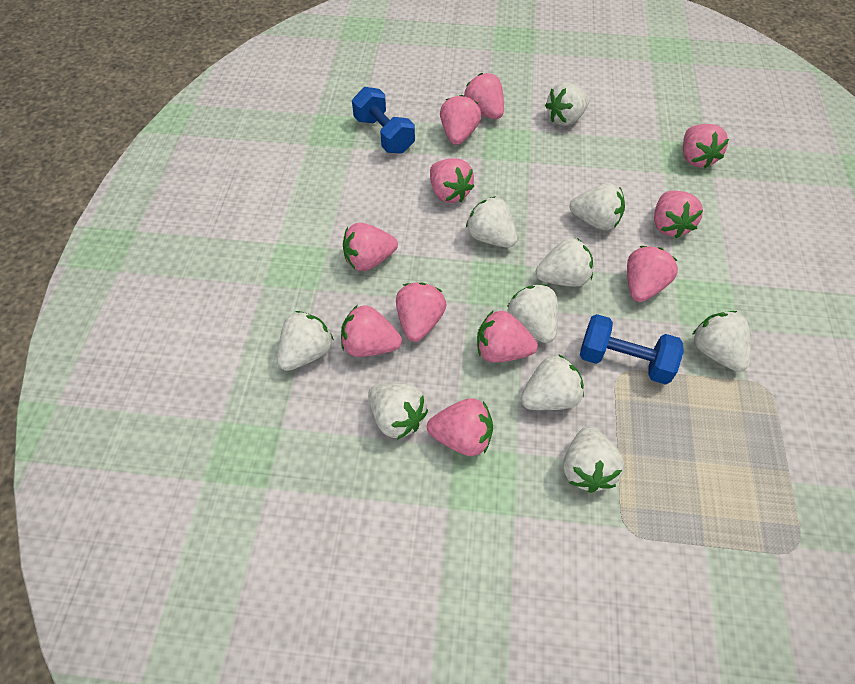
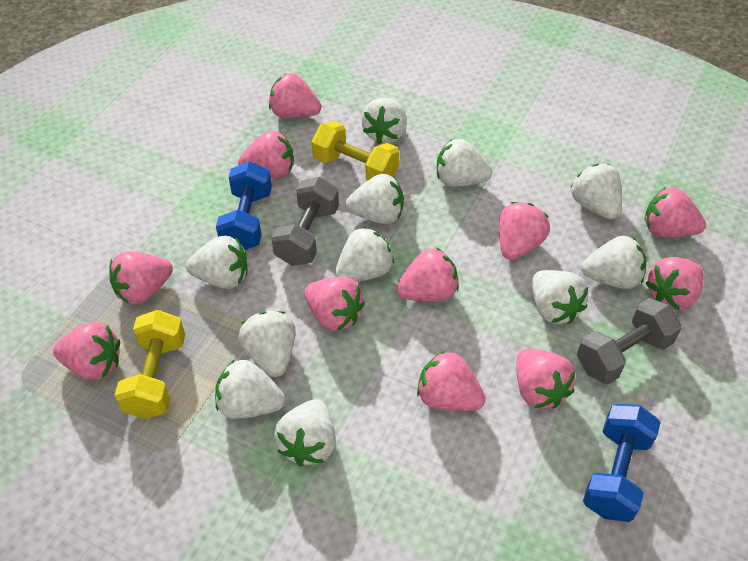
grey dumbbell: 0 -> 2
white strawberry: 10 -> 11
yellow dumbbell: 0 -> 2

